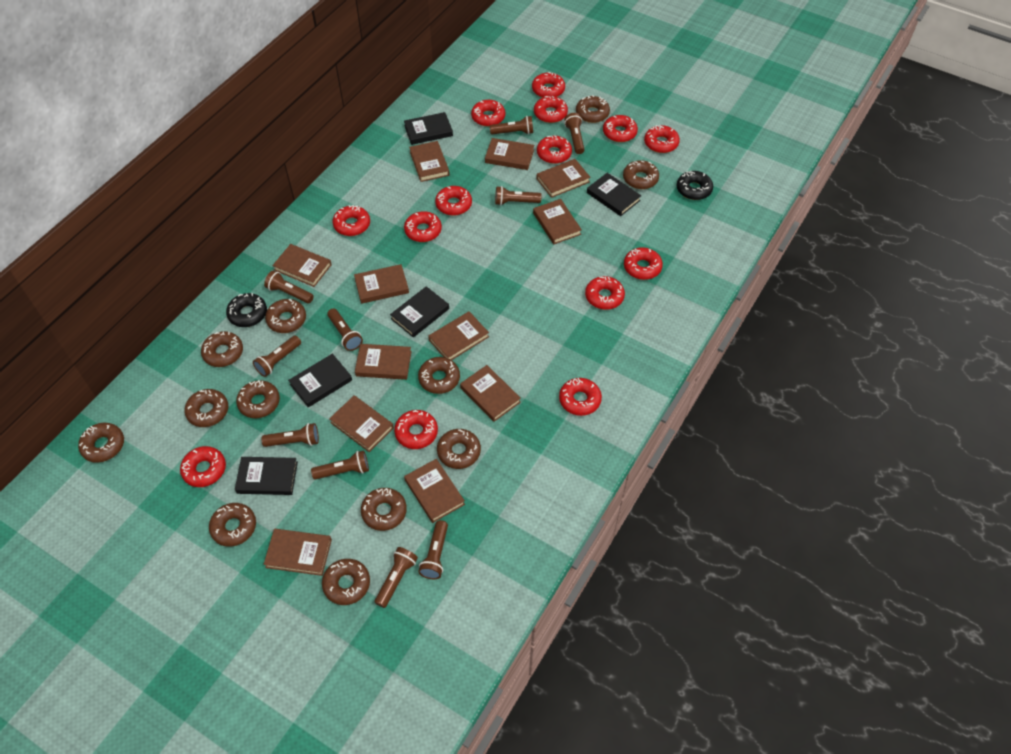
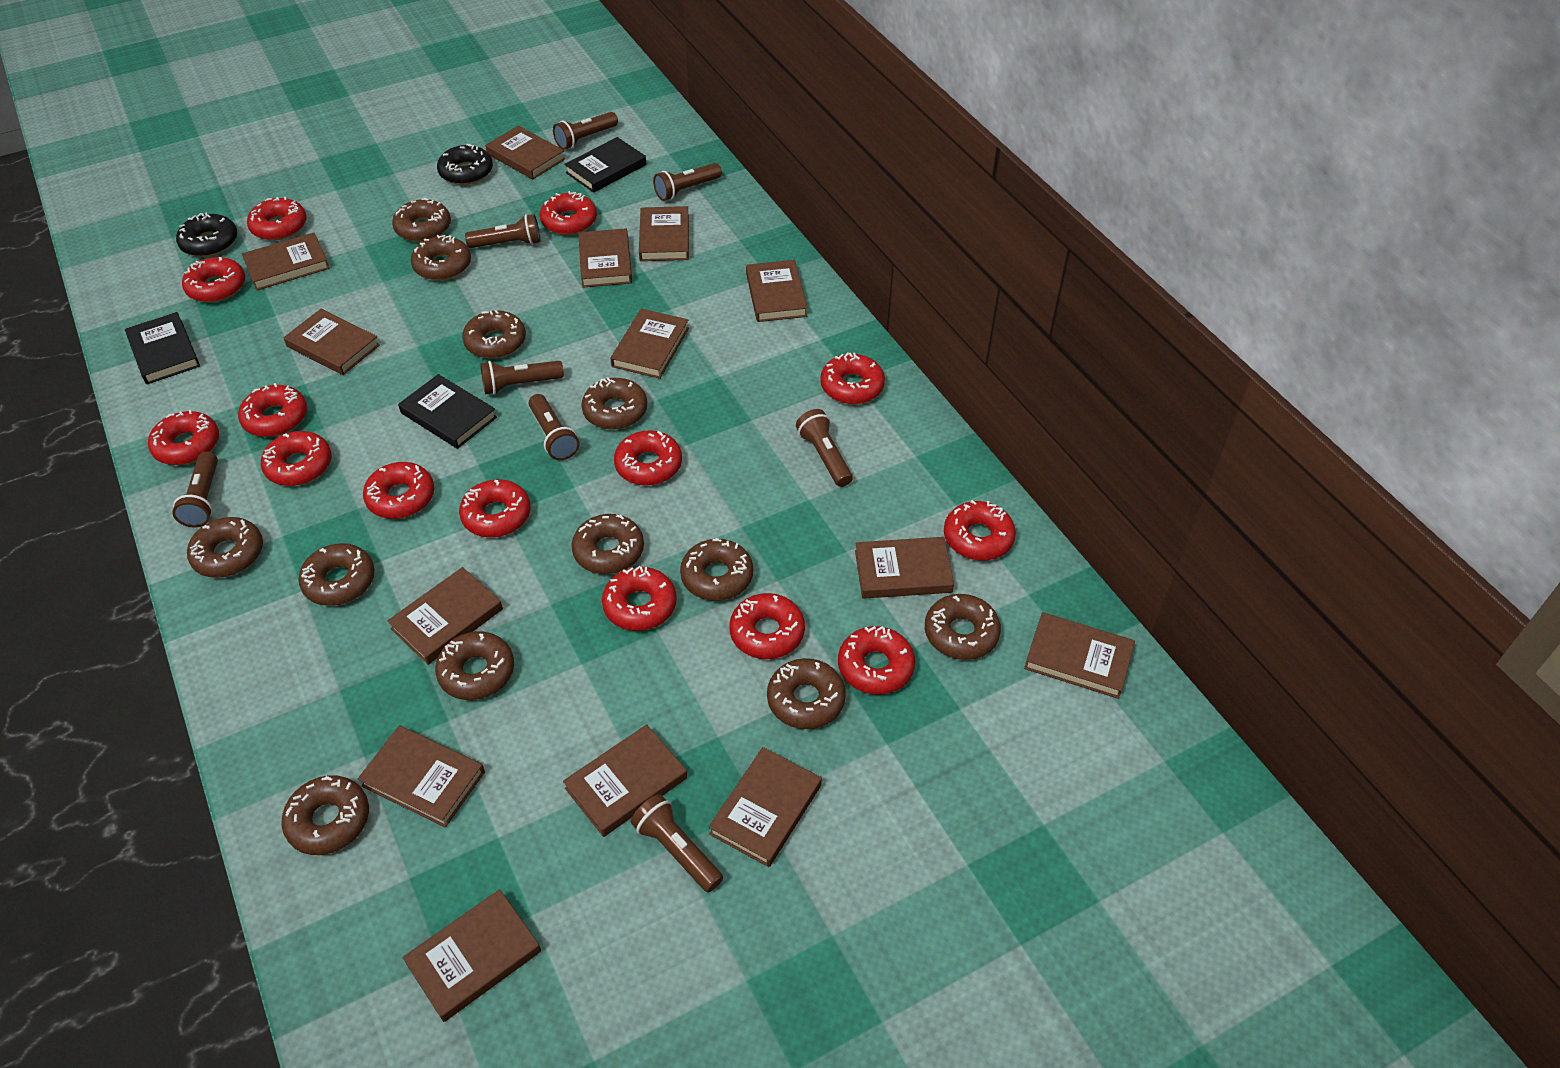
black book: 5 -> 3
brown book: 12 -> 14
brown flashlight: 10 -> 8

